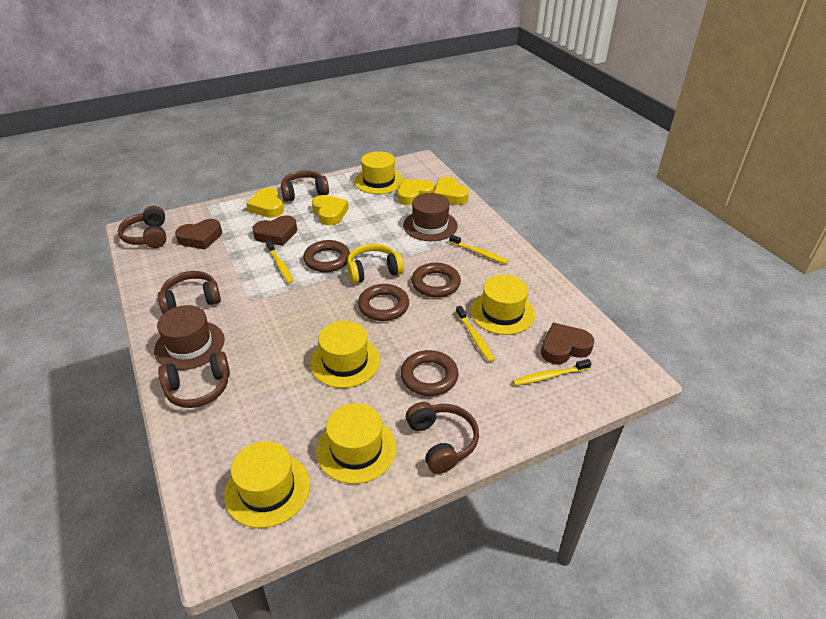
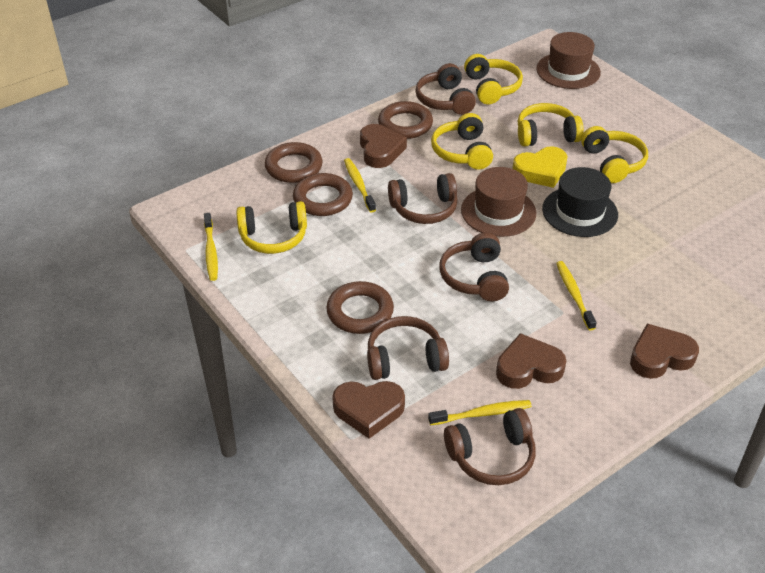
black hat: 0 -> 1
brown heart: 3 -> 4
yellow hat: 5 -> 0
yellow headphones: 1 -> 5
yellow heart: 4 -> 1

